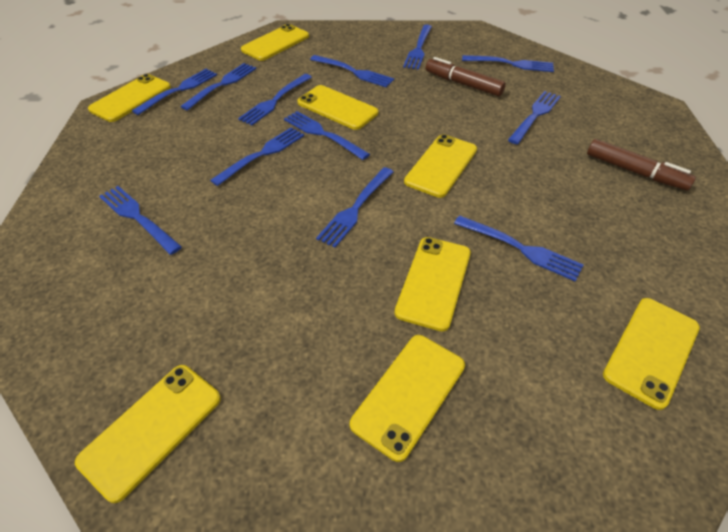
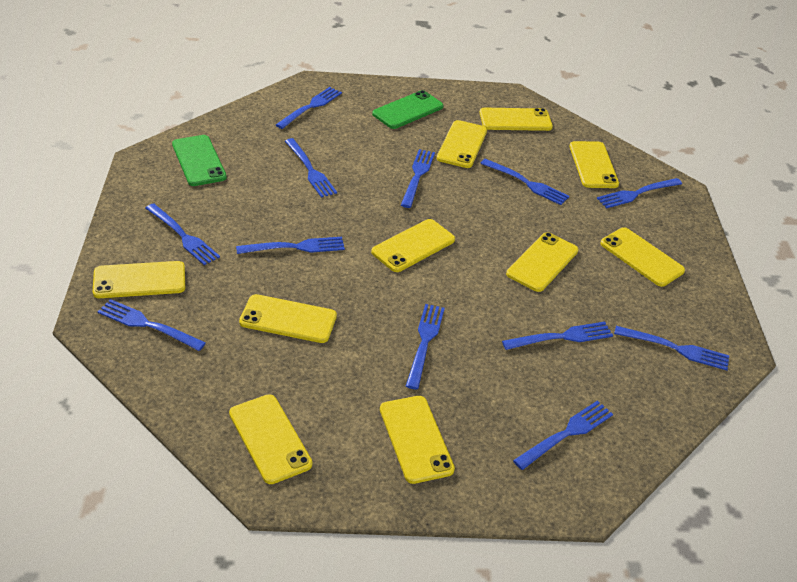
brown marker: 2 -> 0
green phone: 0 -> 2
yellow phone: 8 -> 10

